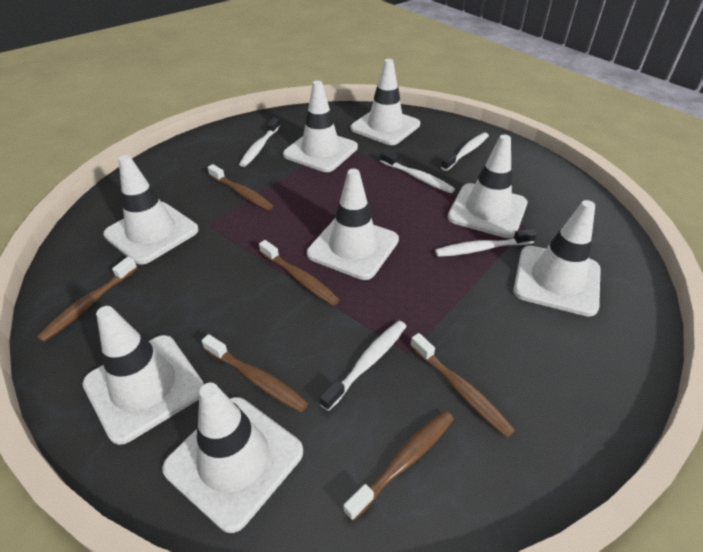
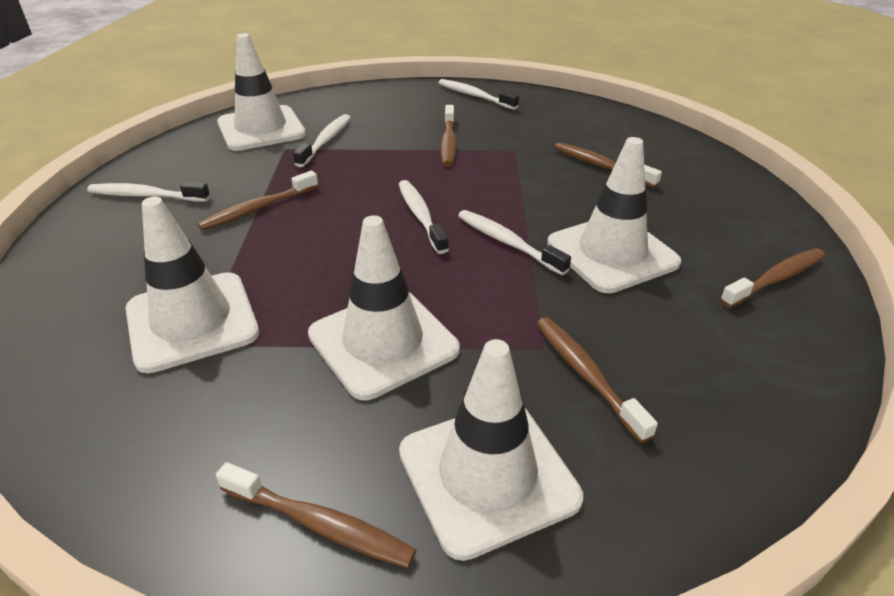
white traffic cone: 8 -> 5

